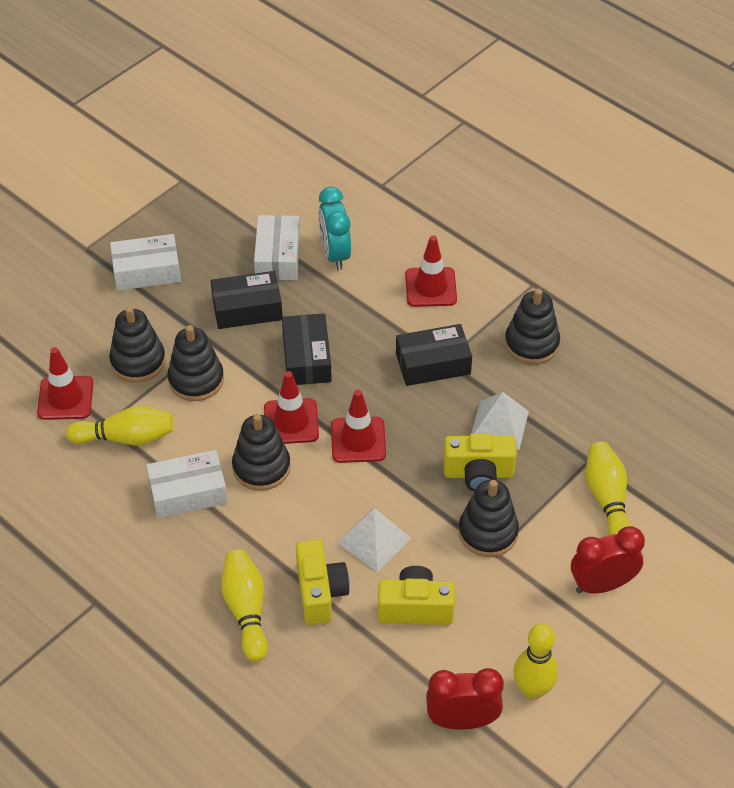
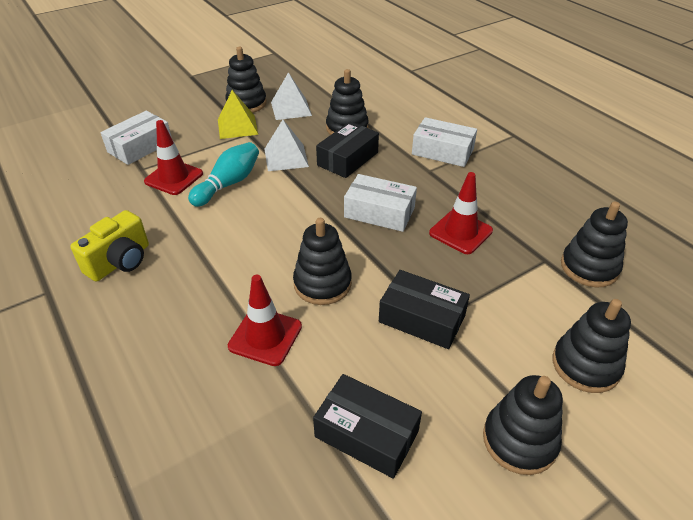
black stacking toy: 5 -> 6
red clock: 2 -> 0
red traffic cone: 4 -> 3
turquoise bowling pin: 0 -> 1
turquoise clock: 1 -> 0
yellow bowling pin: 4 -> 0
yellow camera: 3 -> 1
yellow pyramid: 0 -> 1

